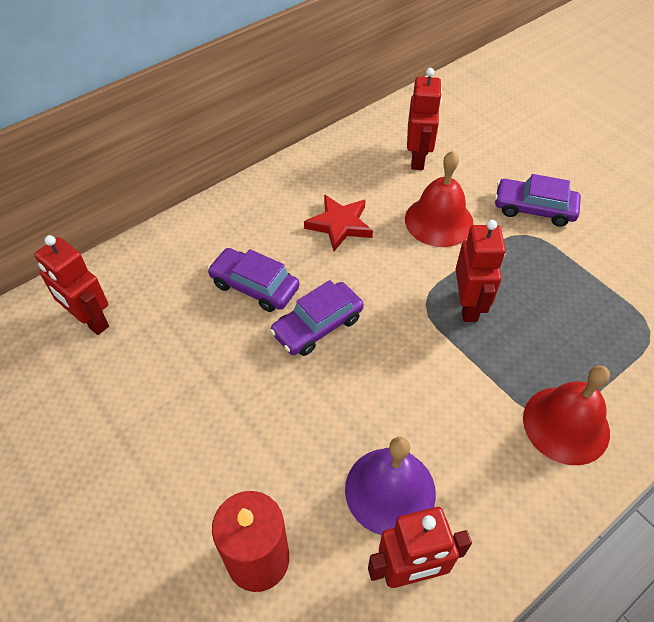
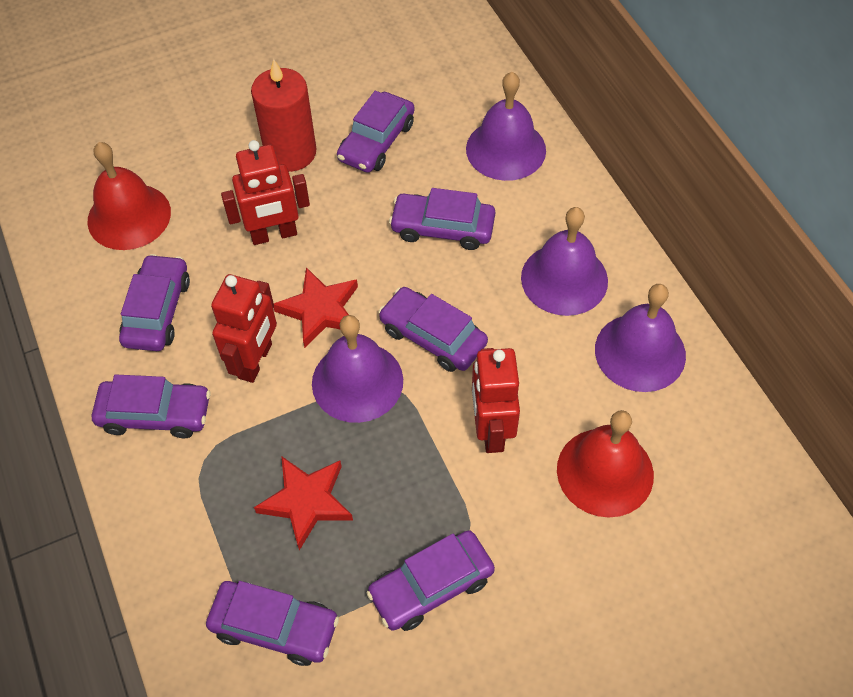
purple bell: 1 -> 4
purple car: 3 -> 7
red robot: 4 -> 3
red star: 1 -> 2

